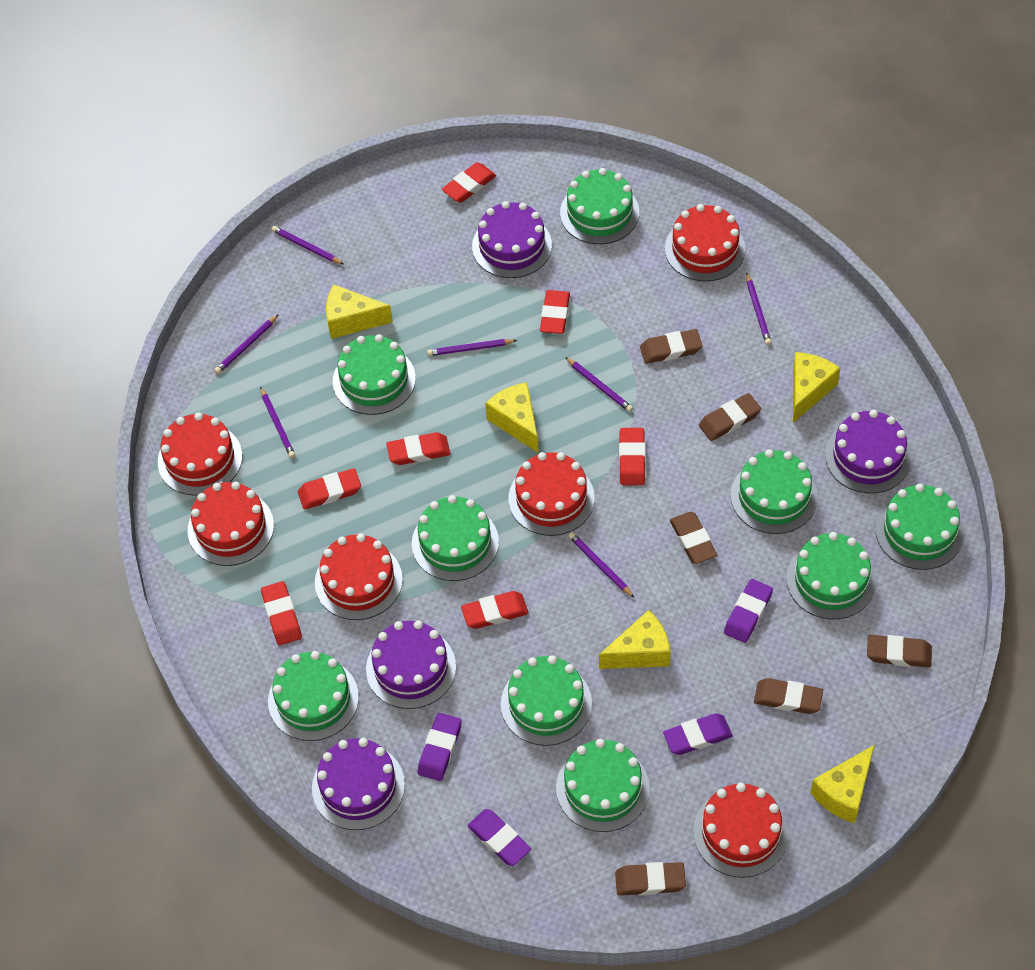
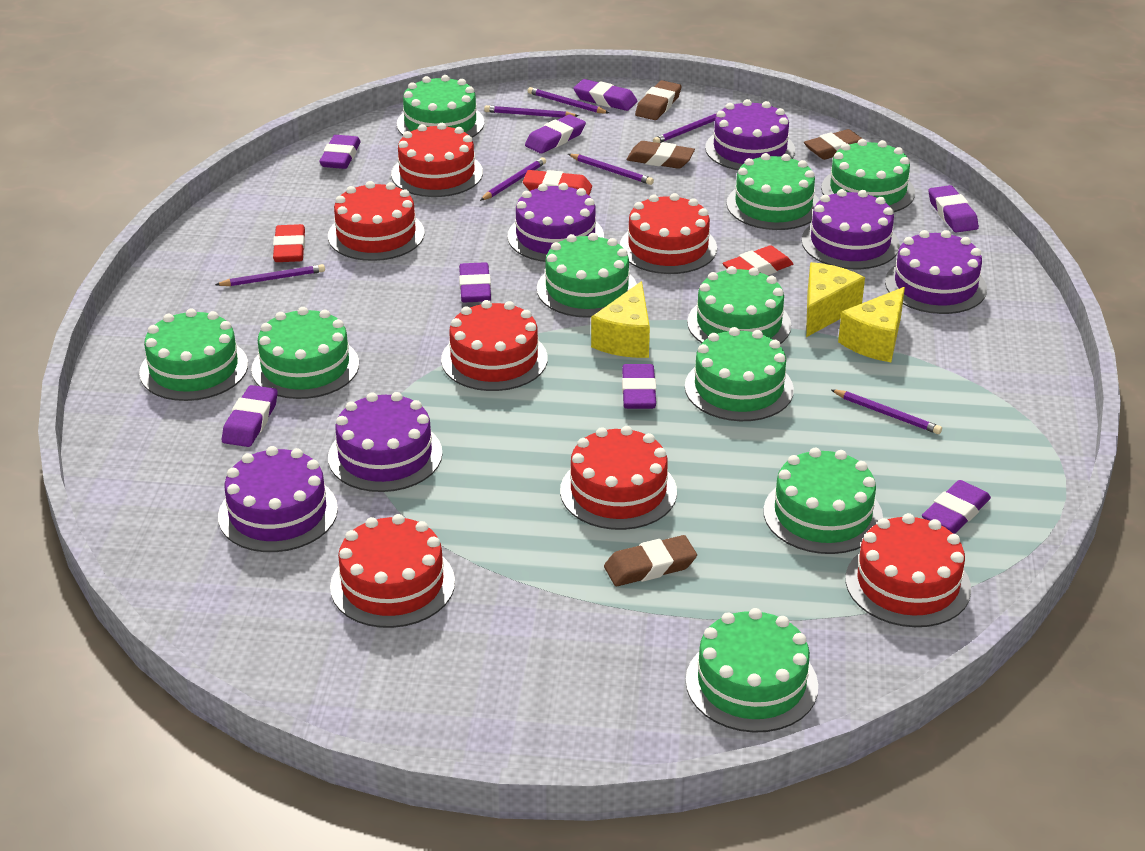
brown eraser: 6 -> 4
green cake: 9 -> 10
purple cake: 4 -> 6
purple eraser: 4 -> 8
red cake: 6 -> 7
red eraser: 7 -> 3
yellow cheese: 5 -> 3

